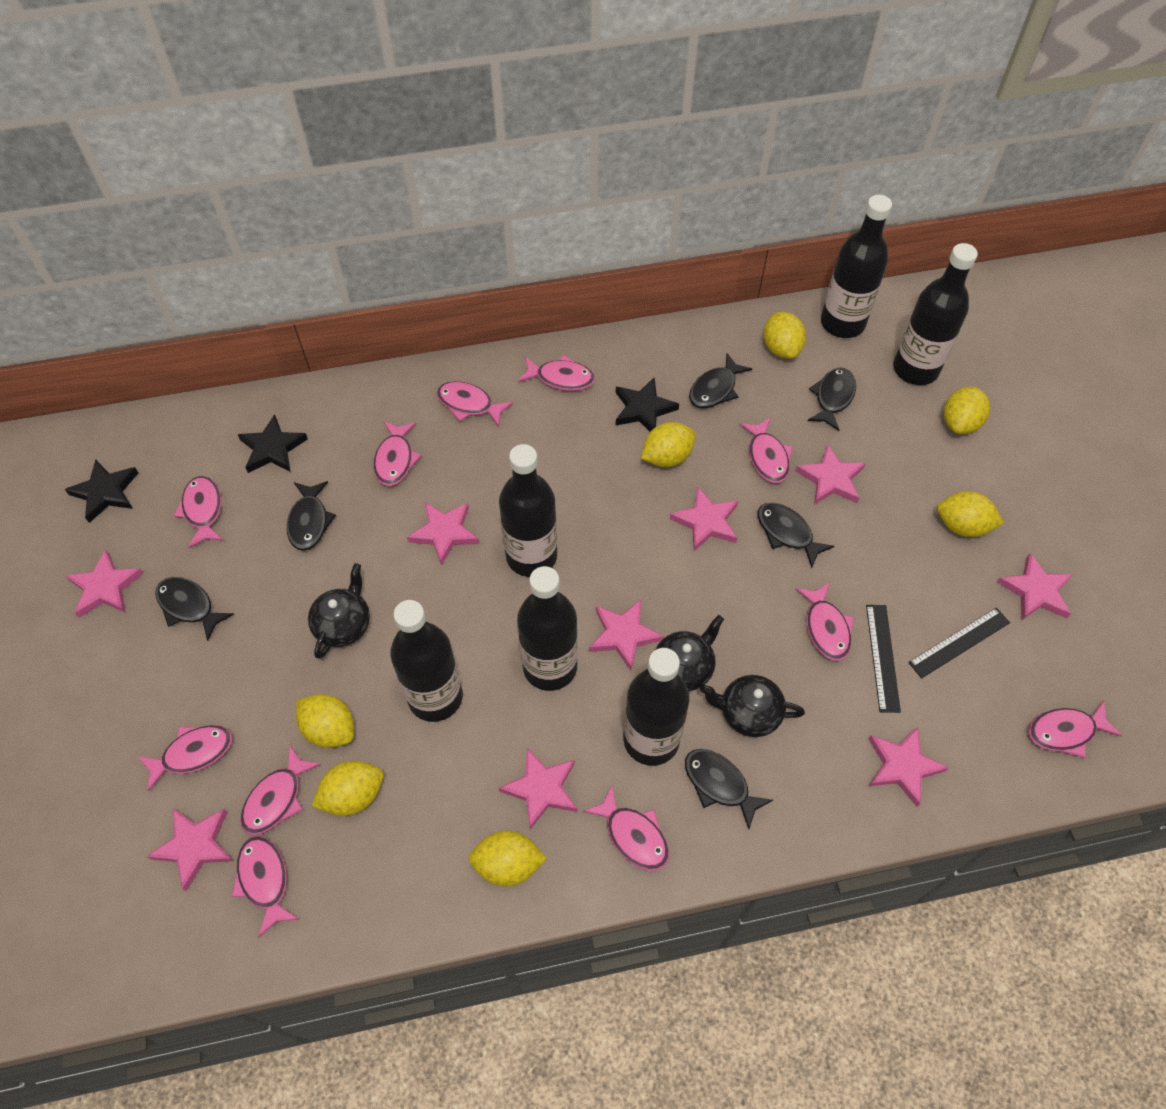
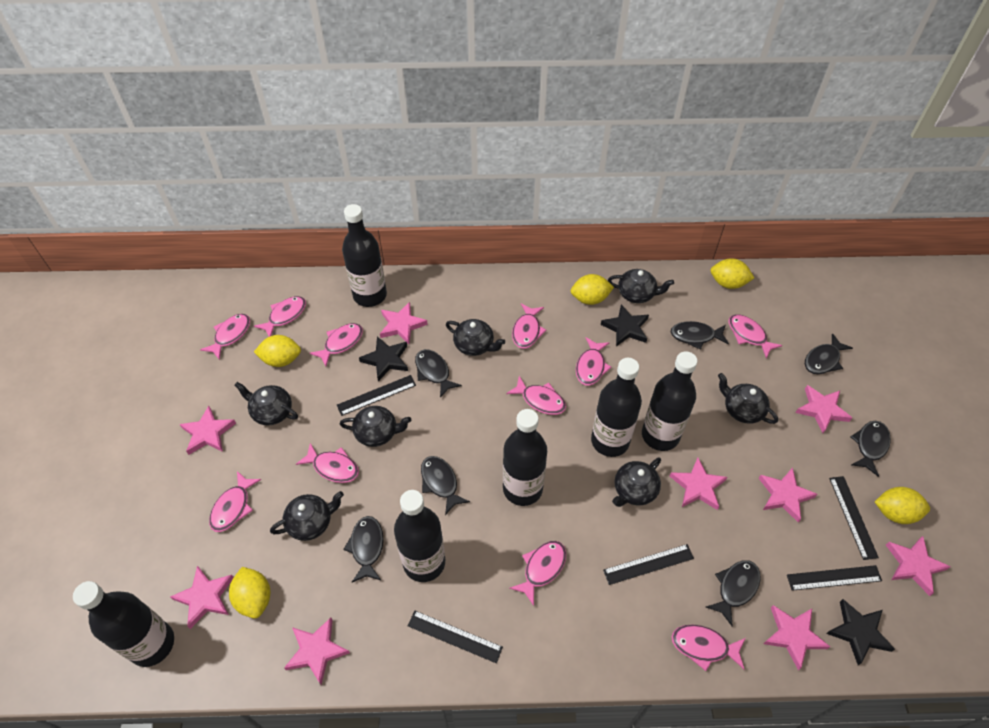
black fish: 6 -> 7
black ruler: 2 -> 5
black teapot: 3 -> 7
yellow lemon: 7 -> 5

